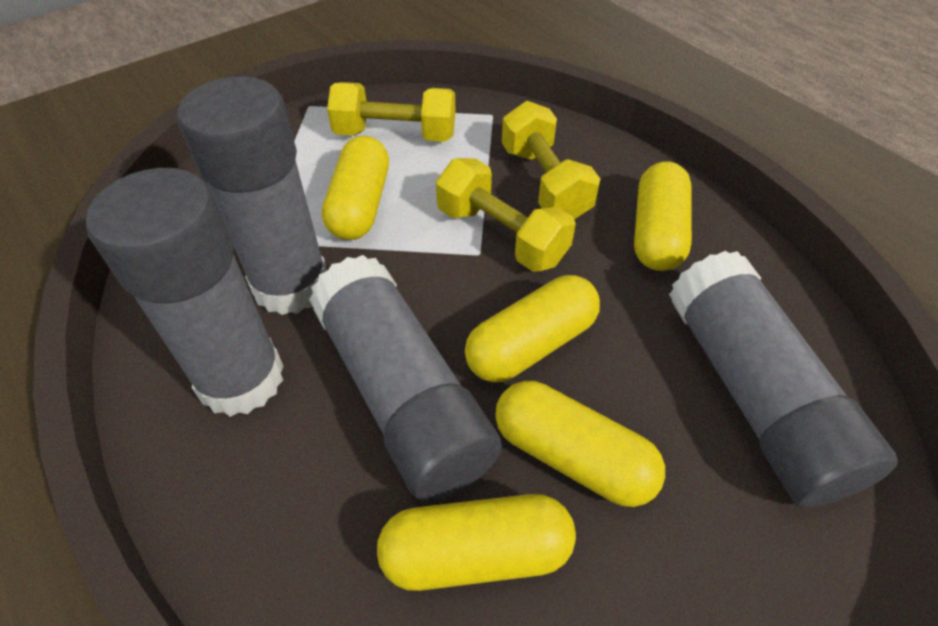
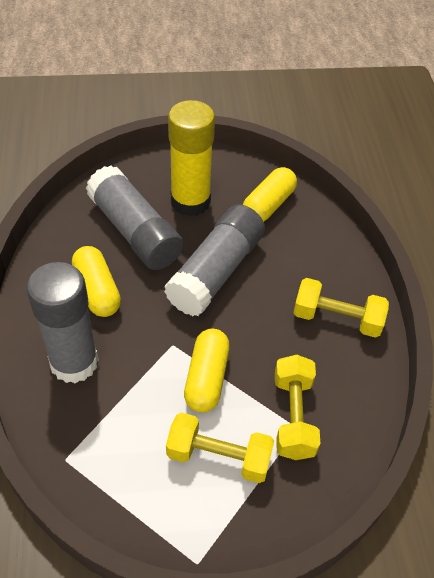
grey glue stick: 4 -> 3
yellow capsule: 5 -> 3
yellow glue stick: 0 -> 1

